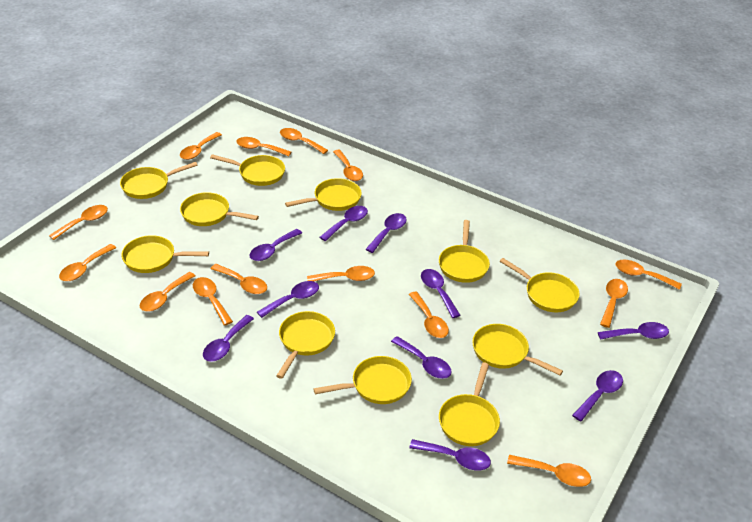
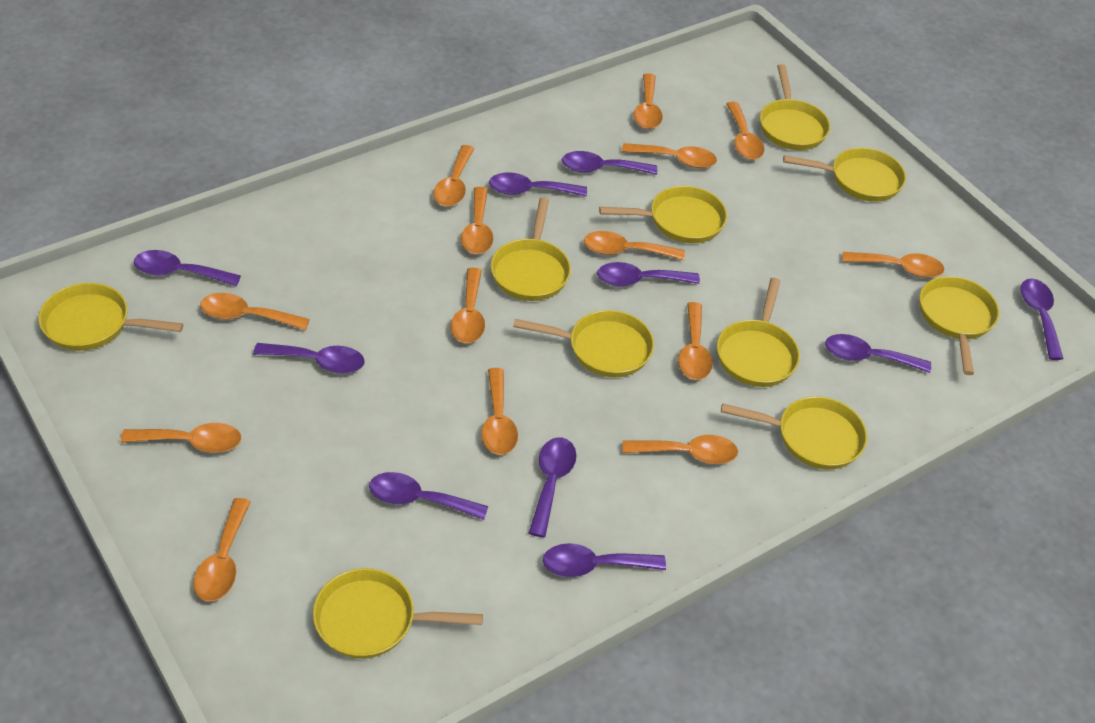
yellow pan: 11 -> 10

